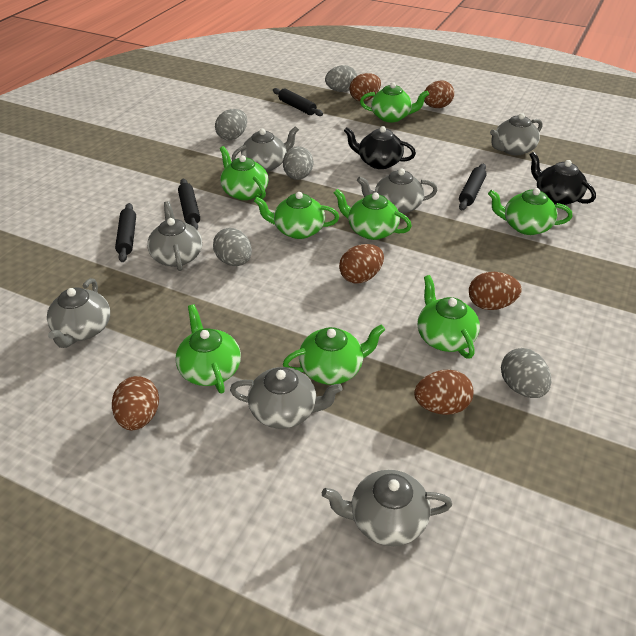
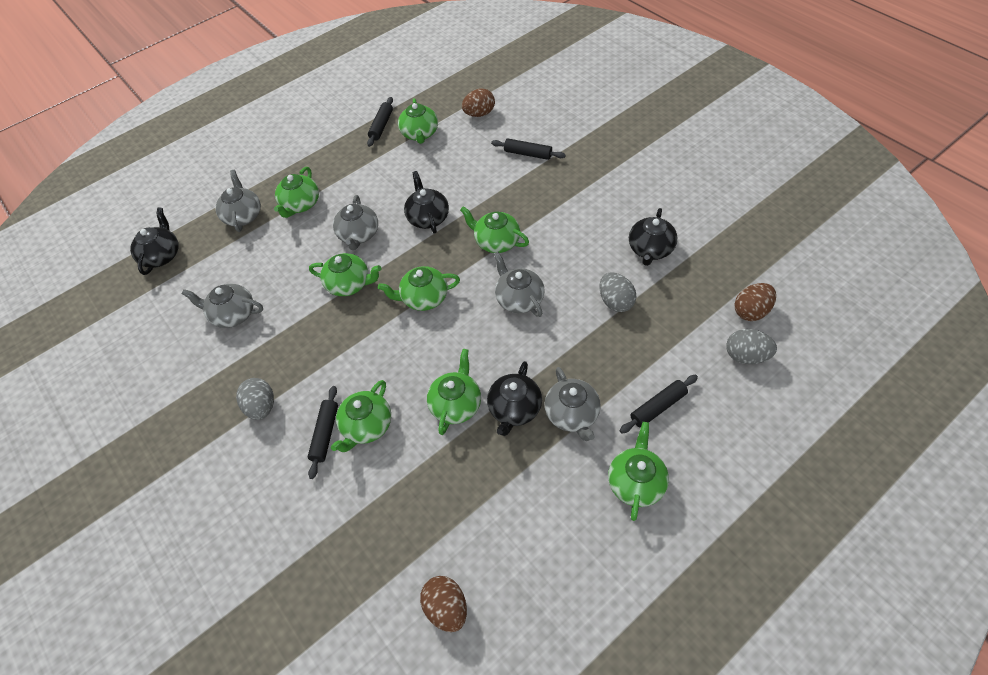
black teapot: 2 -> 4
brown egg: 6 -> 3
grey egg: 5 -> 3
grey teapot: 7 -> 5

